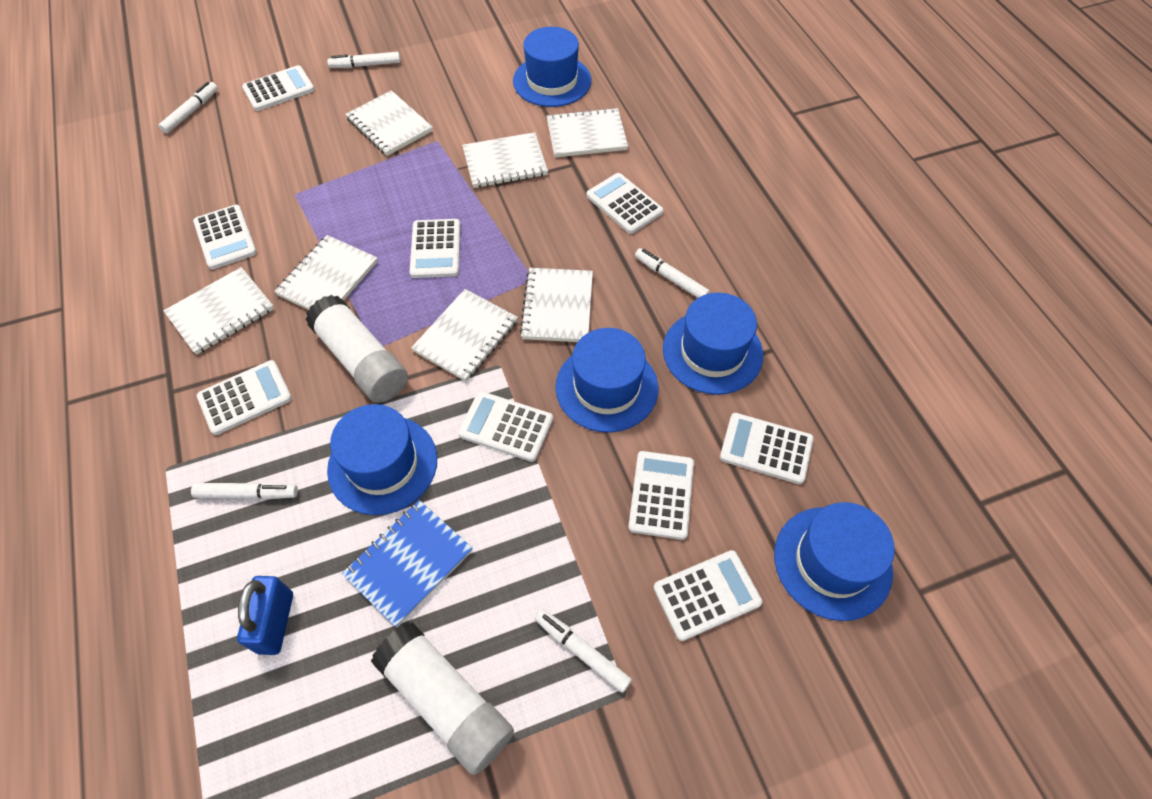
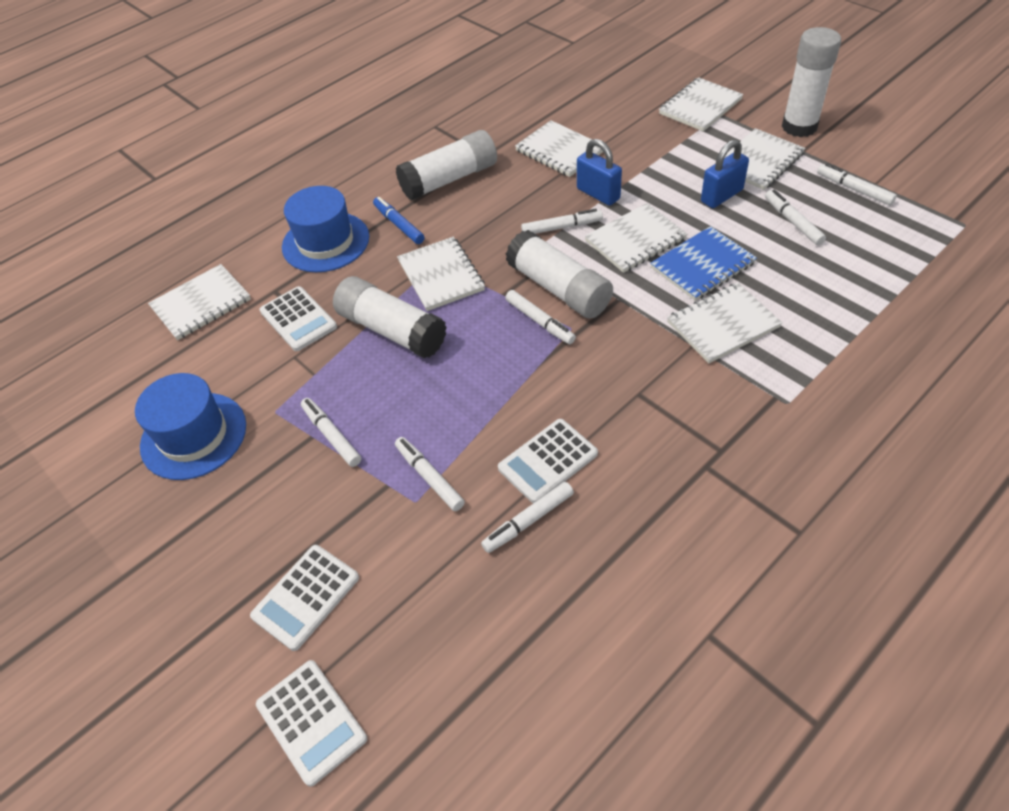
blue hat: 5 -> 2
blue marker: 0 -> 1
blue padlock: 1 -> 2
white calculator: 9 -> 4
white glue stick: 2 -> 4
white marker: 5 -> 7

